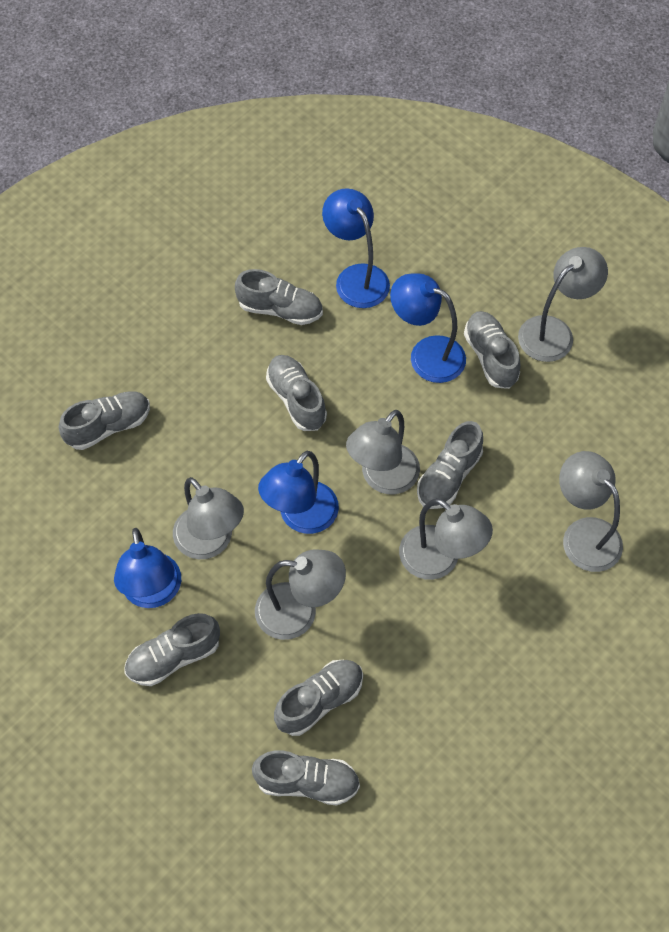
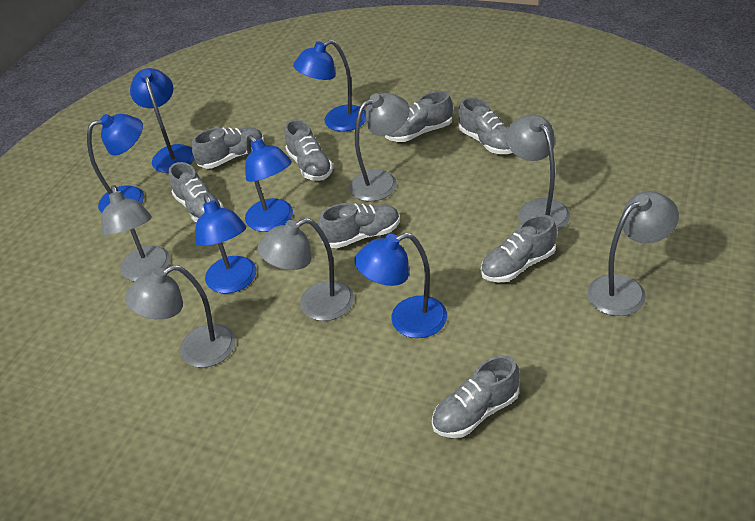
blue lamp: 4 -> 6

